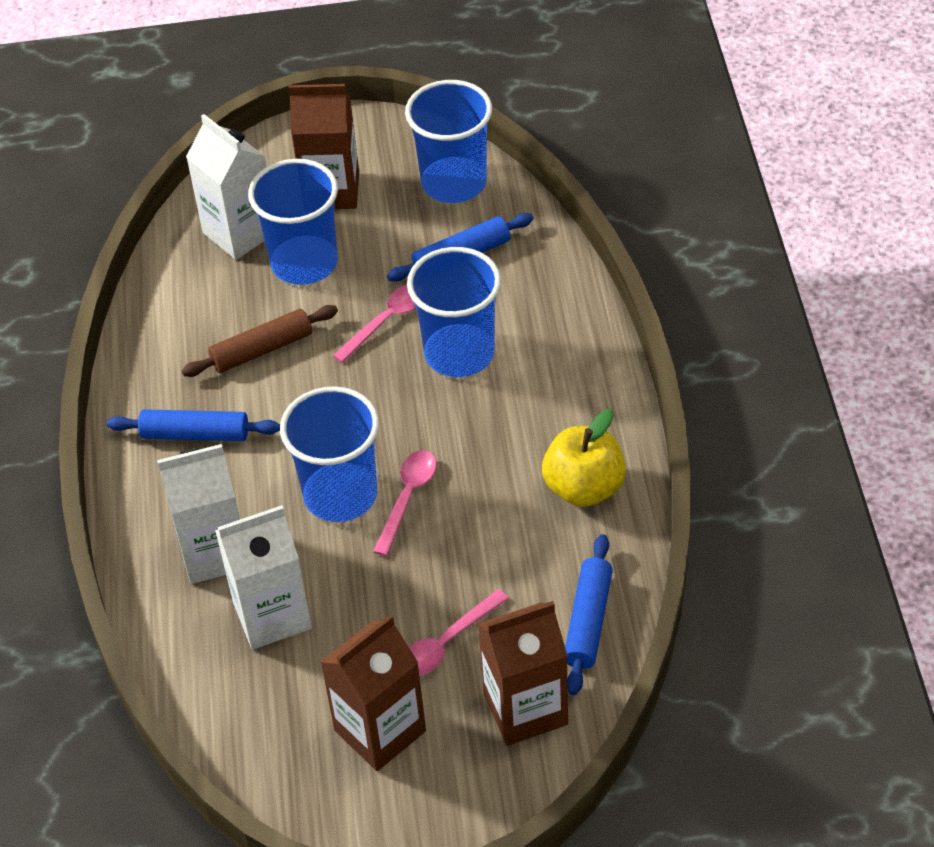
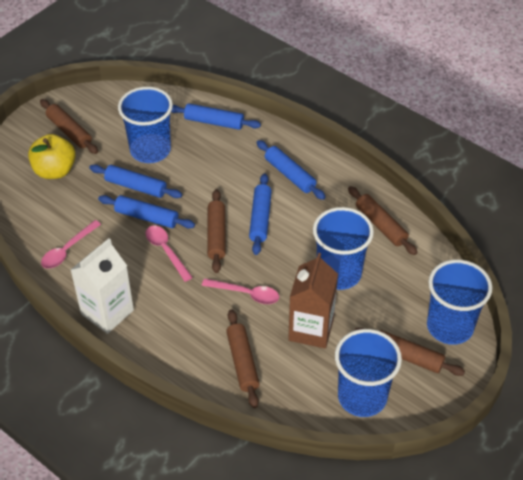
blue rolling pin: 3 -> 5
brown carton: 3 -> 1
brown rolling pin: 1 -> 5
white carton: 3 -> 1

